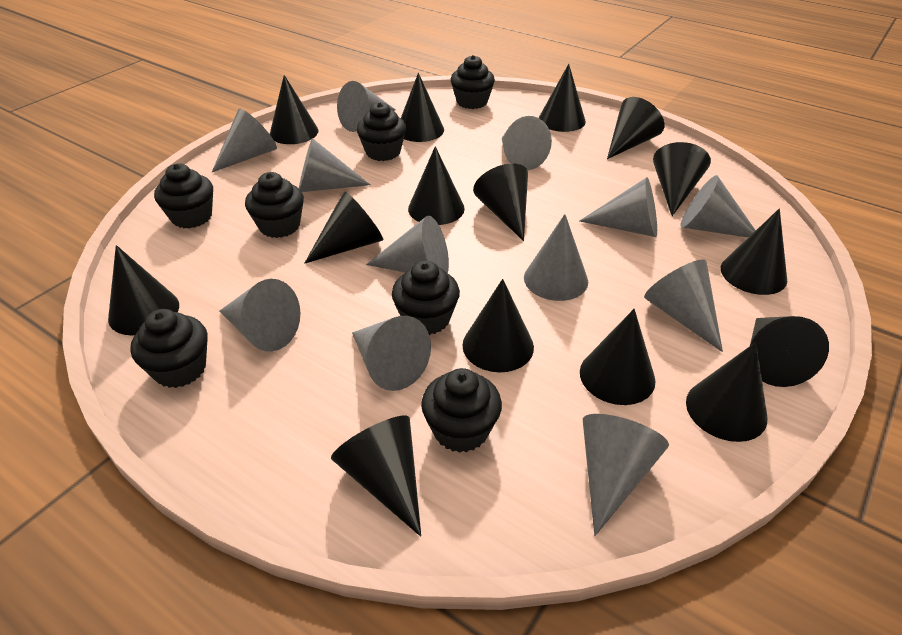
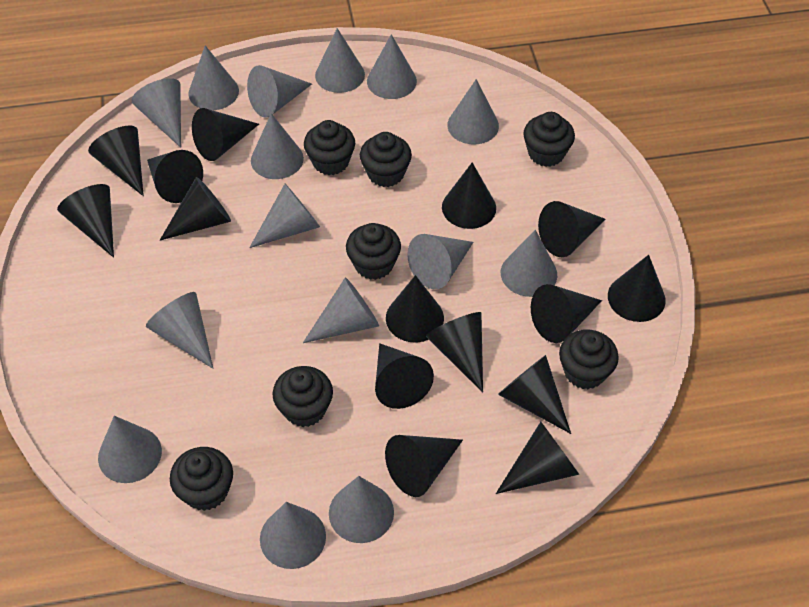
grey cone: 12 -> 15

